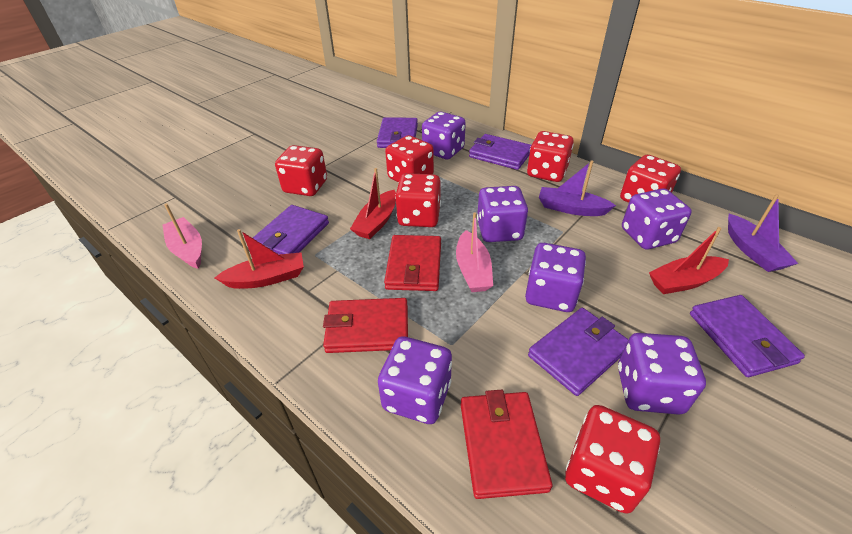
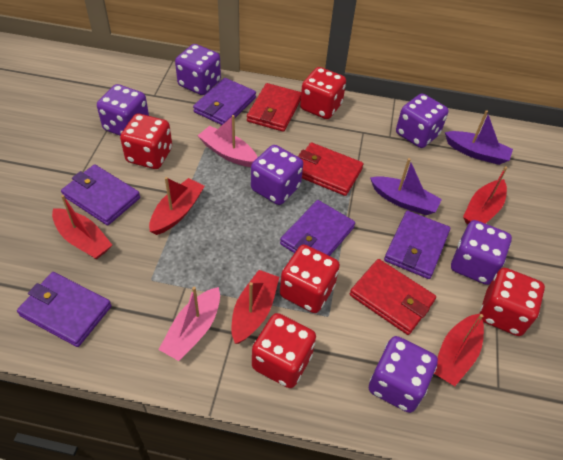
red boat: 3 -> 5
red dice: 6 -> 5

